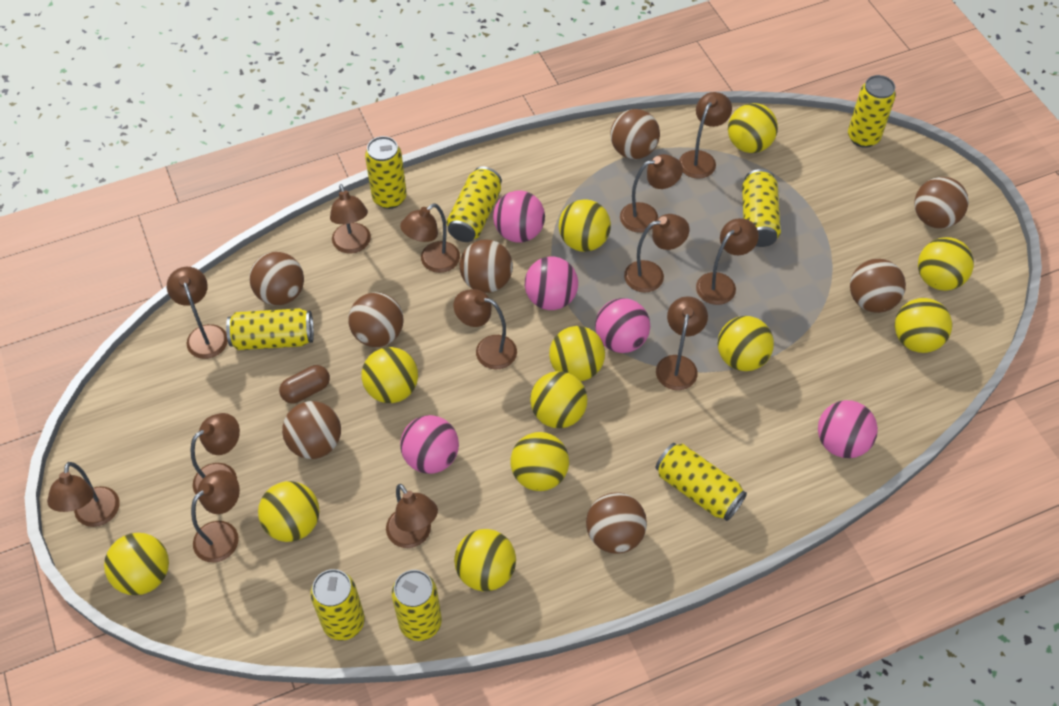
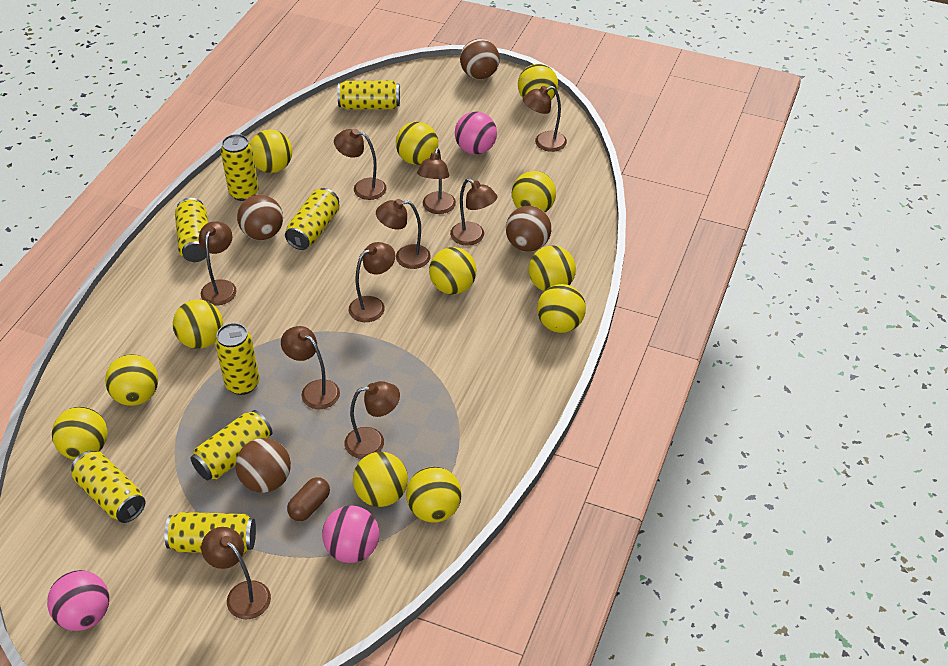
brown ball: 8 -> 4
brown lamp: 13 -> 10
pink ball: 5 -> 3

